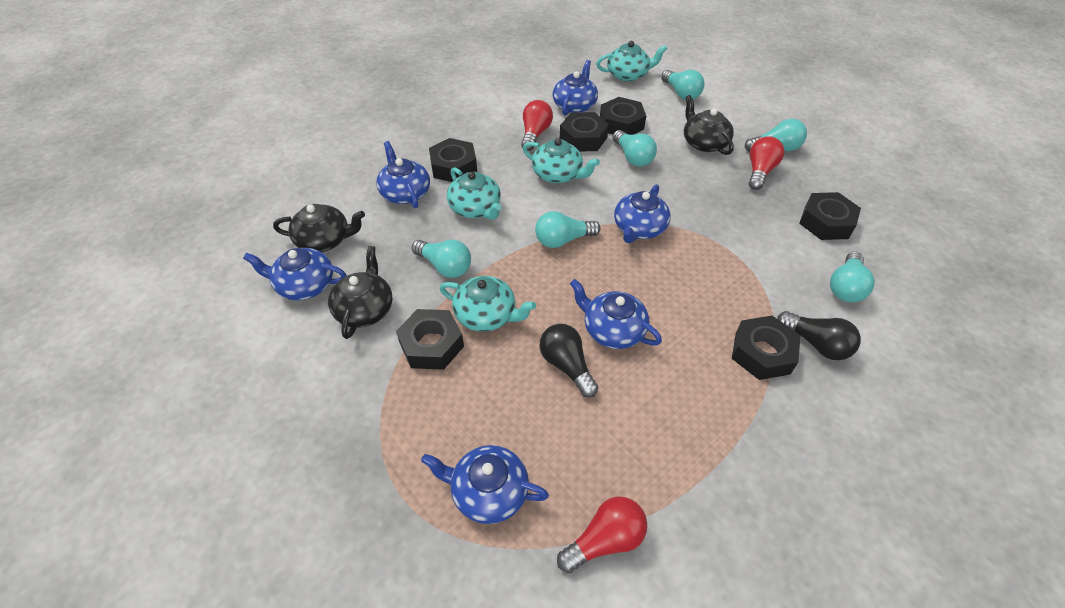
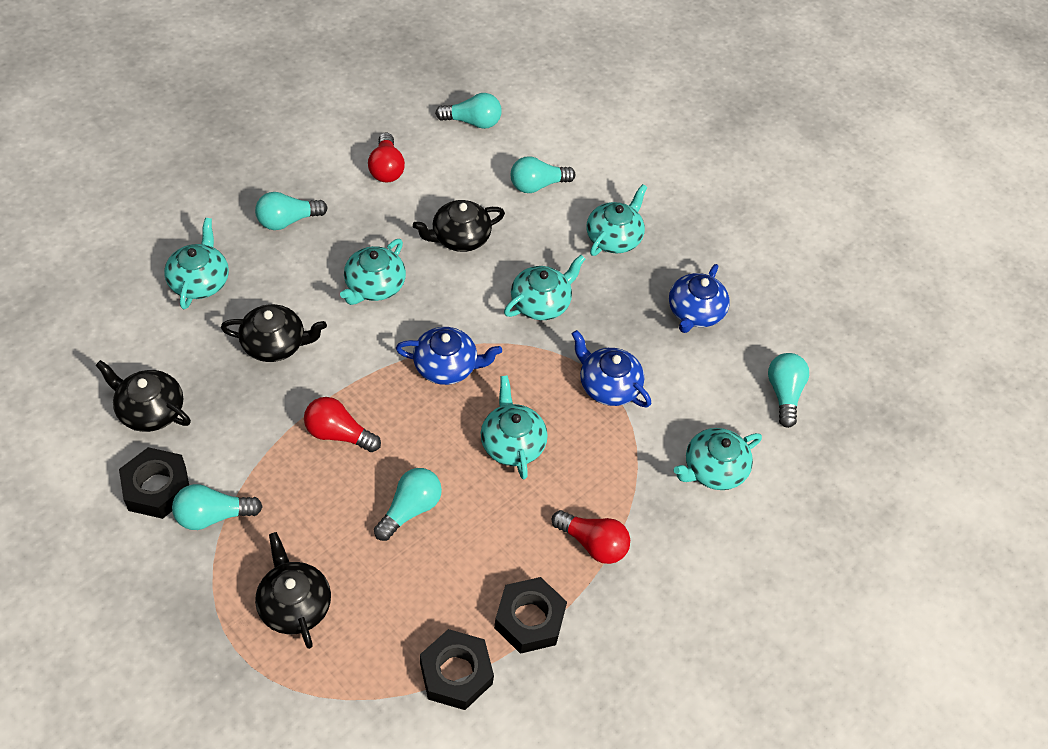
black light bulb: 2 -> 0
black nut: 6 -> 3
black teapot: 3 -> 4
blue teapot: 6 -> 3
turquoise teapot: 4 -> 6

